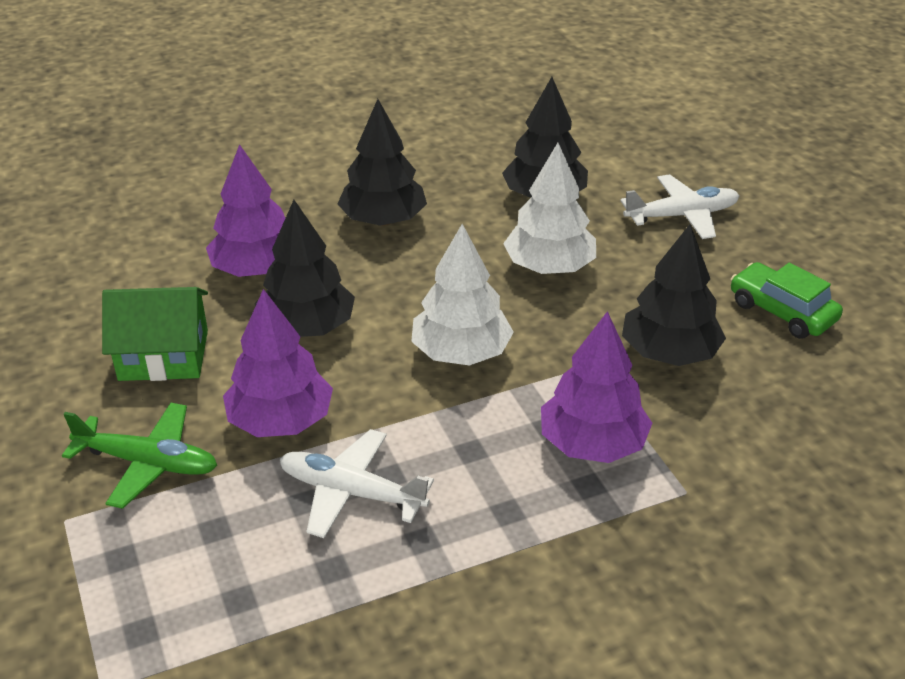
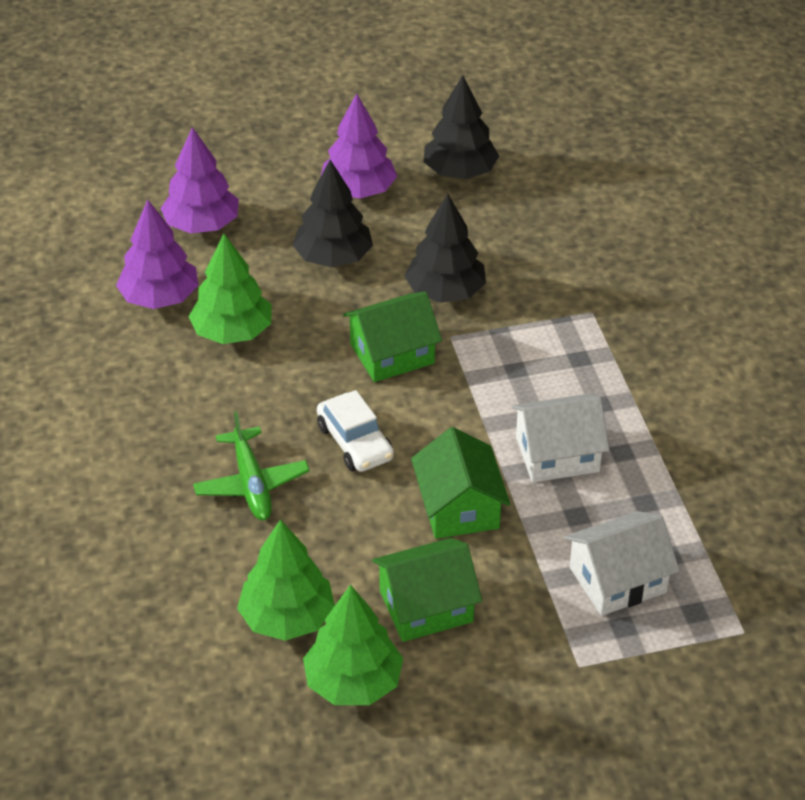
black tree: 4 -> 3
green car: 1 -> 0
green house: 1 -> 3
green tree: 0 -> 3
white car: 0 -> 1
white house: 0 -> 2
white plane: 2 -> 0
white tree: 2 -> 0

